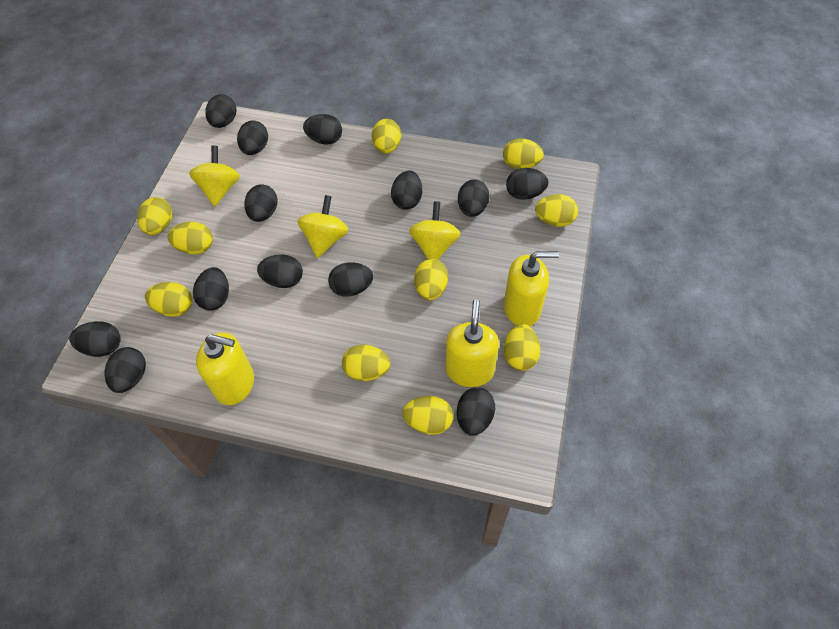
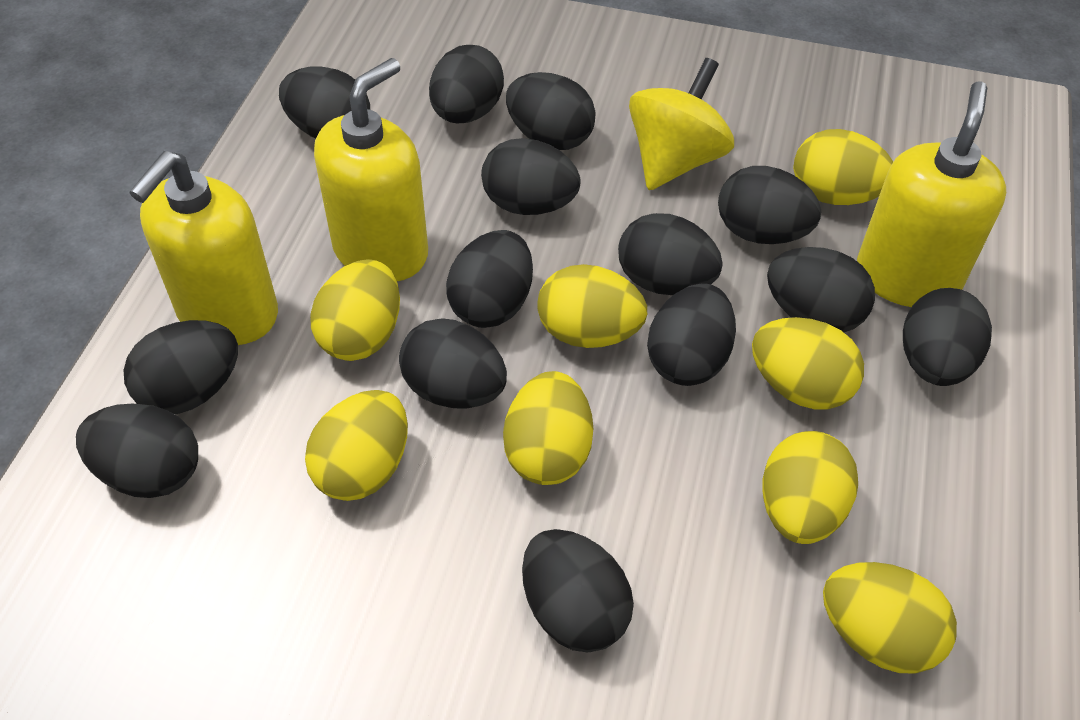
black egg: 13 -> 14
yellow egg: 10 -> 8
yellow spinning top: 3 -> 1

